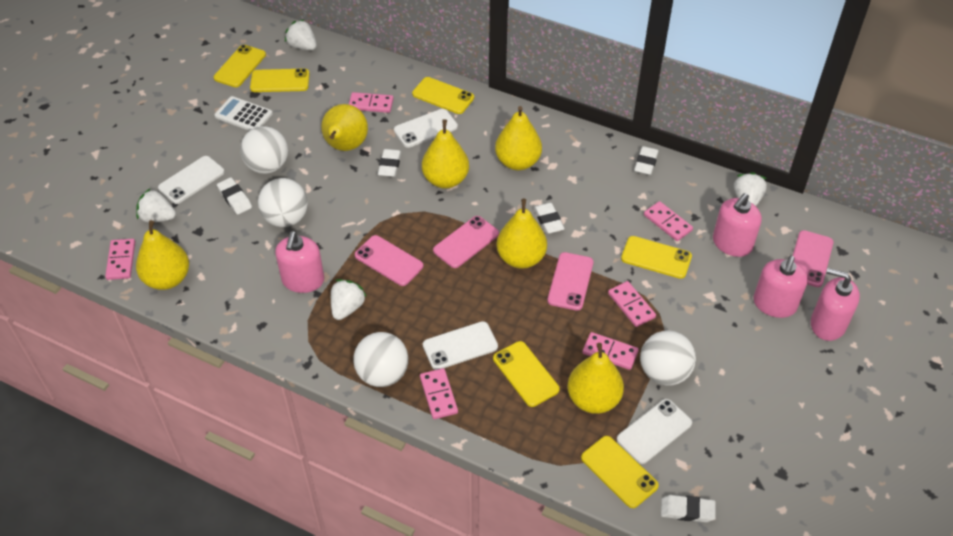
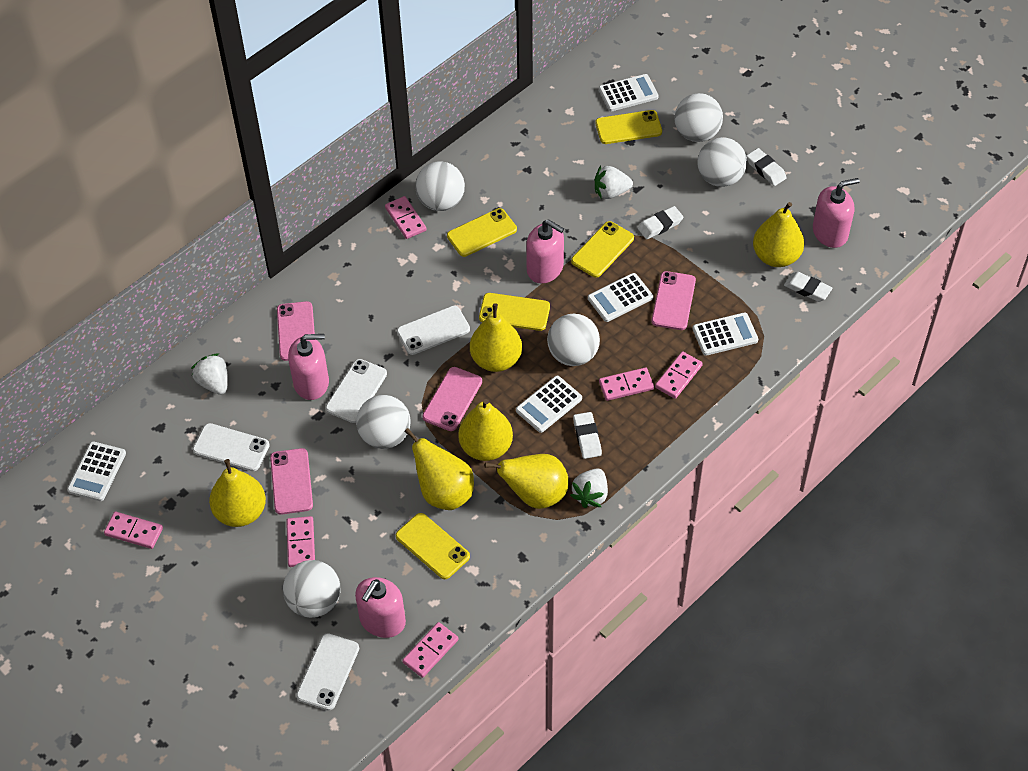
white ball: 4 -> 6
white calculator: 1 -> 5
white eraser: 5 -> 4
white strawberry: 4 -> 3
yellow phone: 6 -> 5

